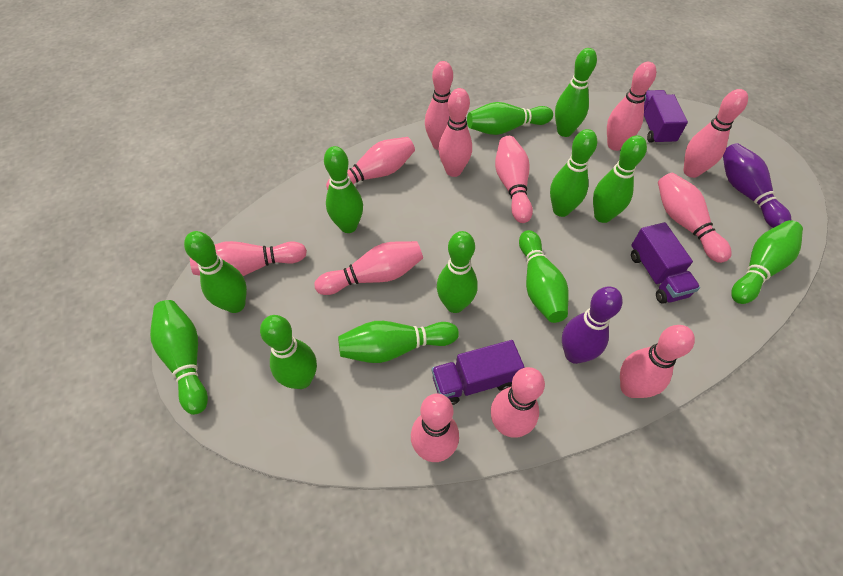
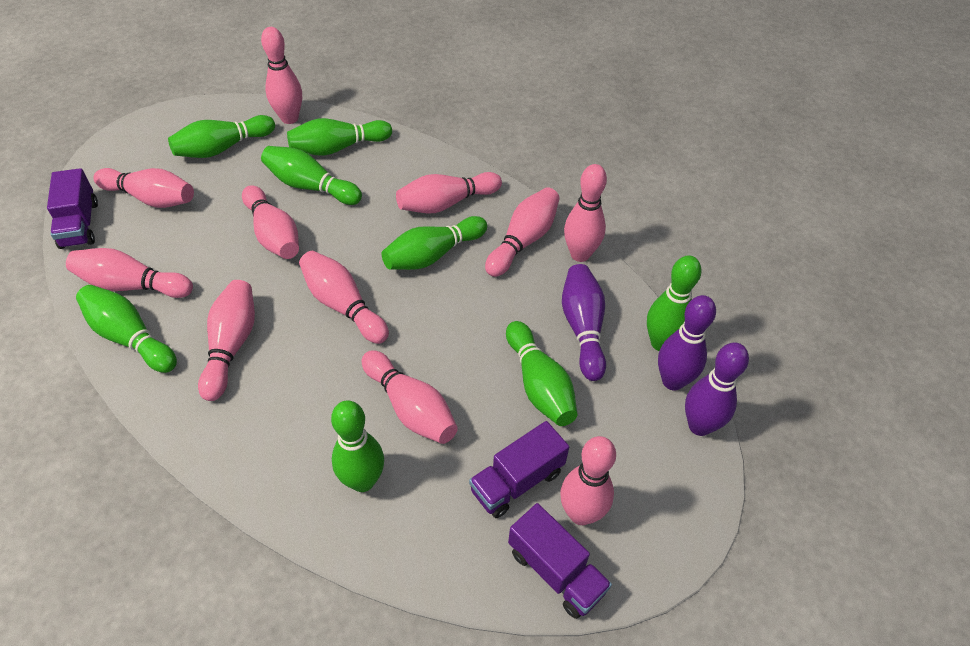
green bowling pin: 12 -> 8
pink bowling pin: 12 -> 11
purple bowling pin: 2 -> 3

